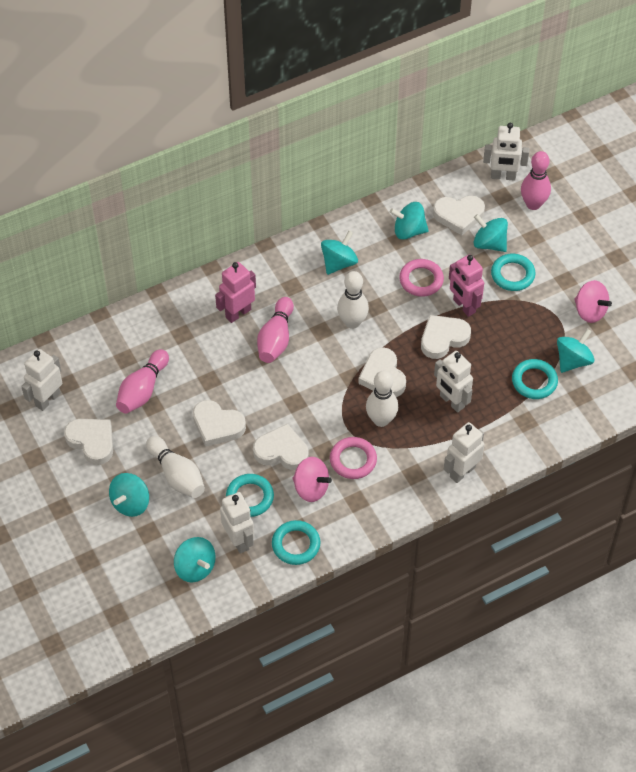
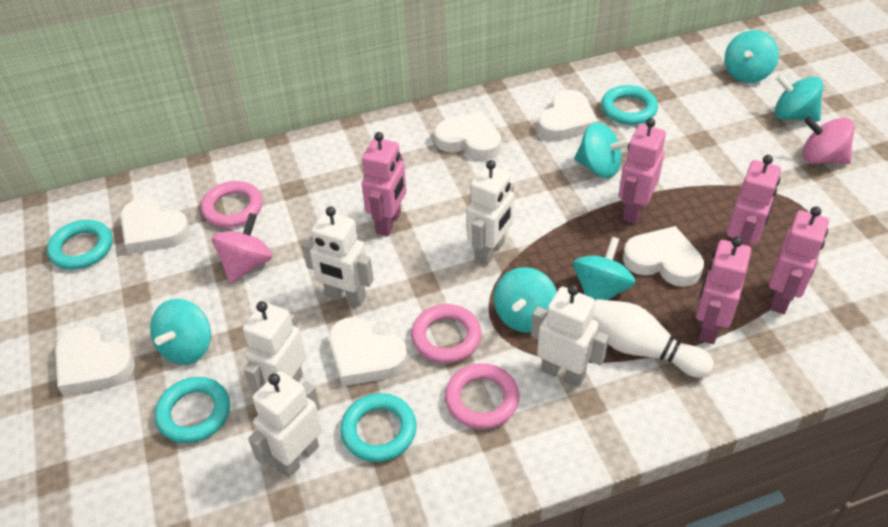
pink bowling pin: 3 -> 0
pink ring: 2 -> 3
pink robot: 2 -> 5
white bowling pin: 3 -> 1

